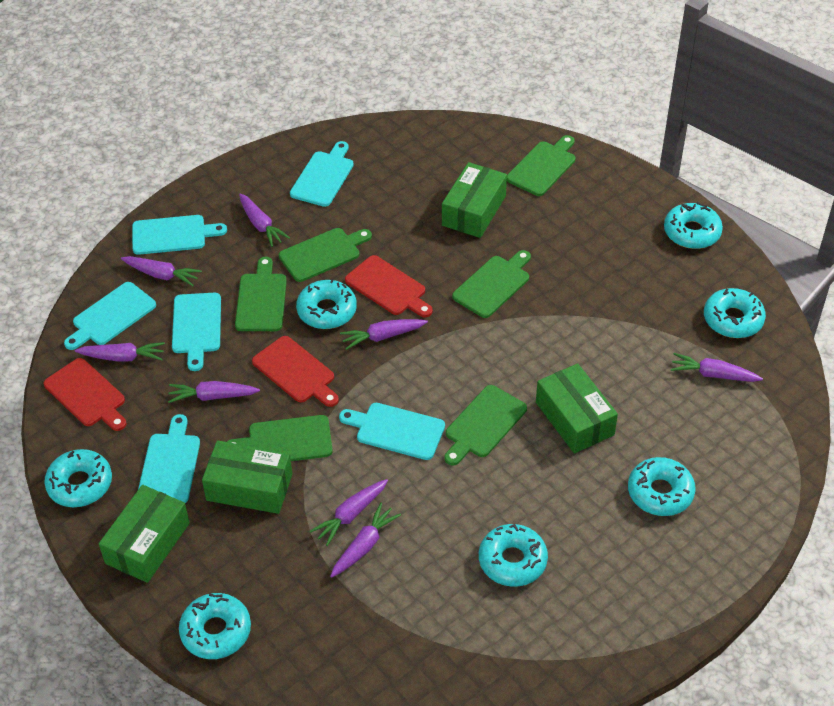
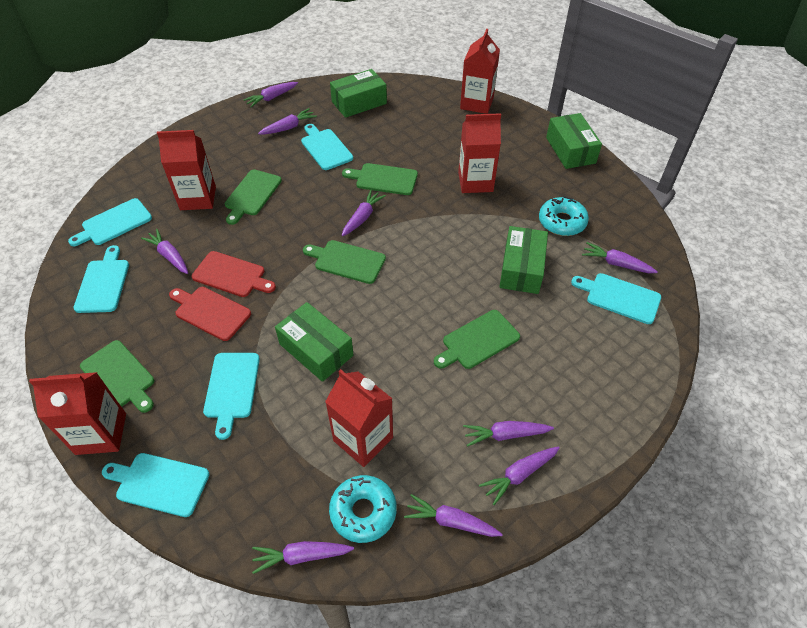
green cutting board: 6 -> 5
purple carrot: 8 -> 9
red carton: 0 -> 5
red cutting board: 3 -> 2
turquoise donut: 7 -> 2

